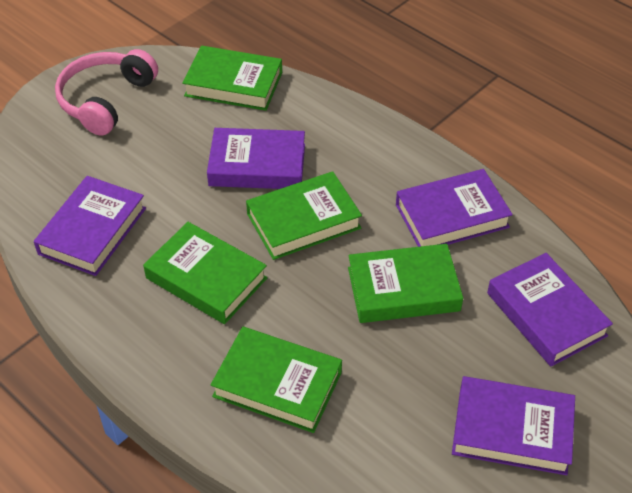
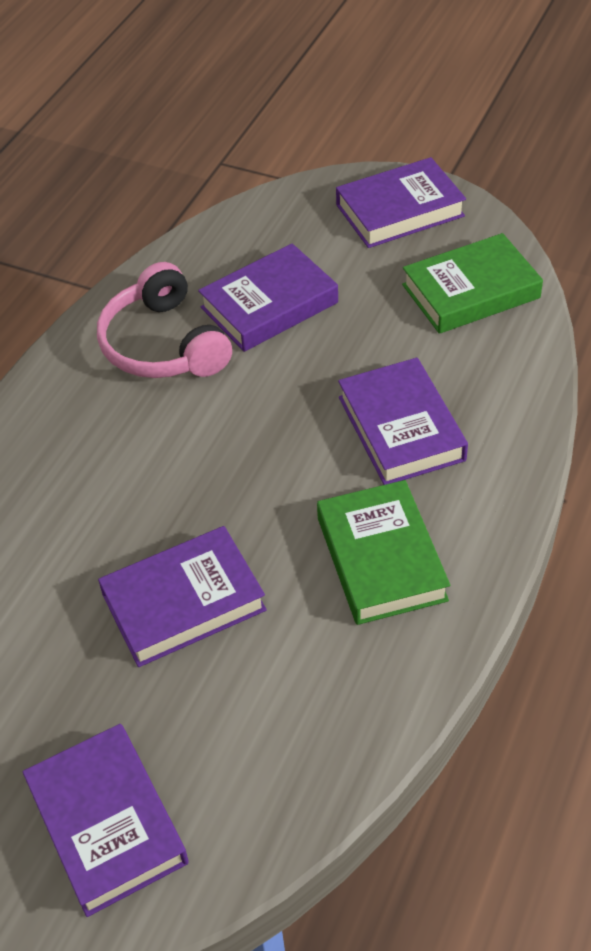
green book: 5 -> 2

